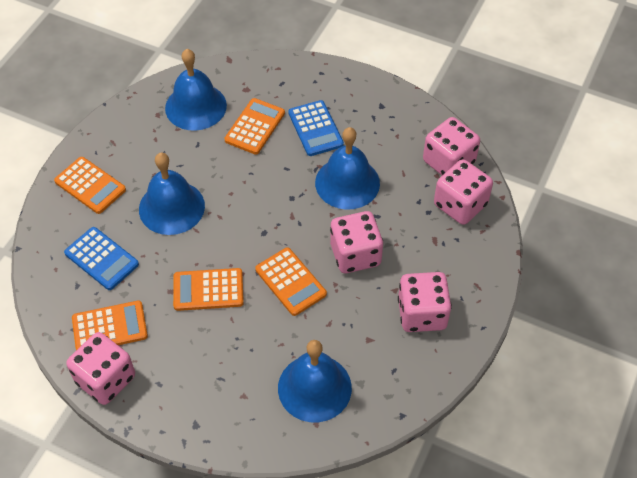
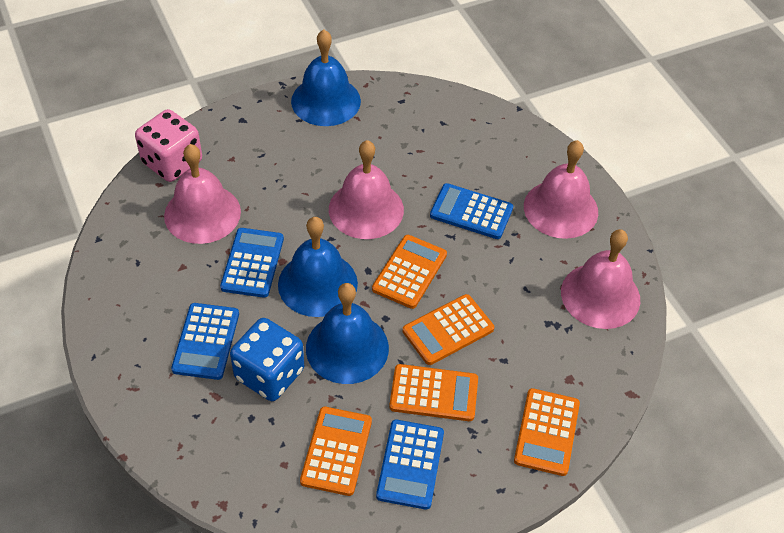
blue bell: 4 -> 3
blue calculator: 2 -> 4
blue dice: 0 -> 1
pink bell: 0 -> 4
pink dice: 5 -> 1

